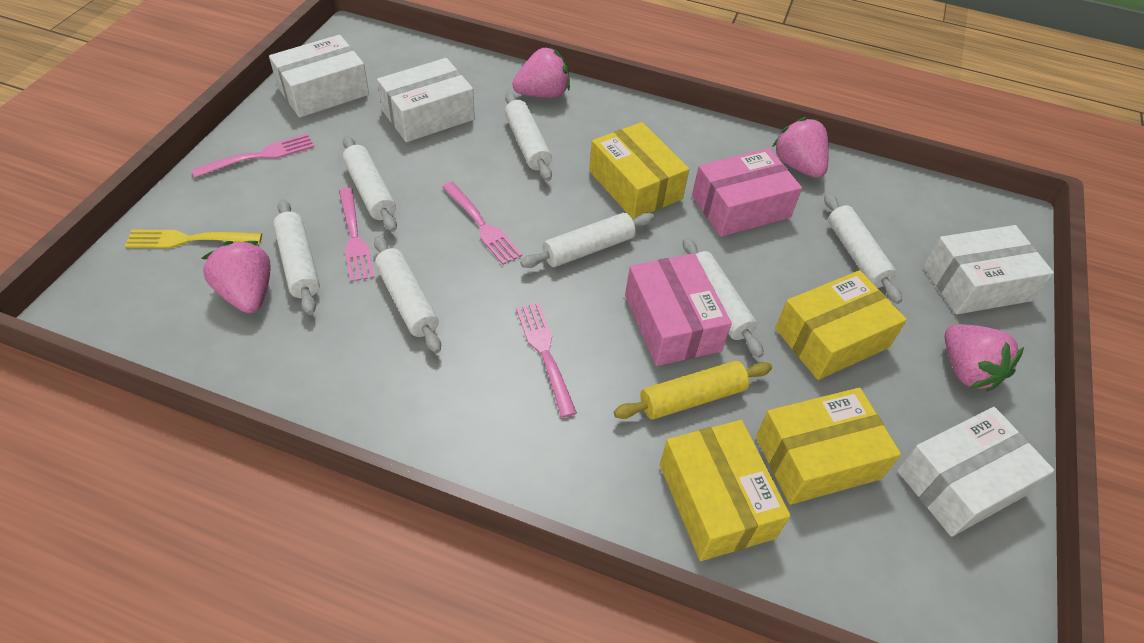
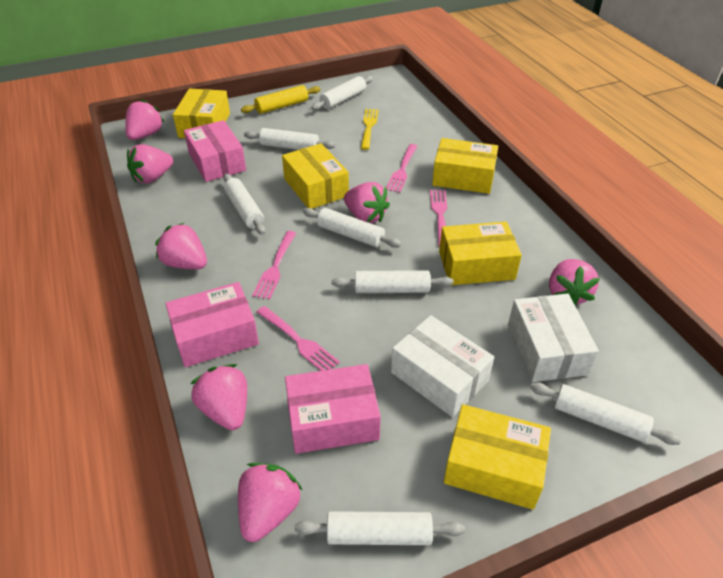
pink box: 2 -> 3
pink strawberry: 4 -> 7
white box: 4 -> 2
yellow box: 4 -> 5

